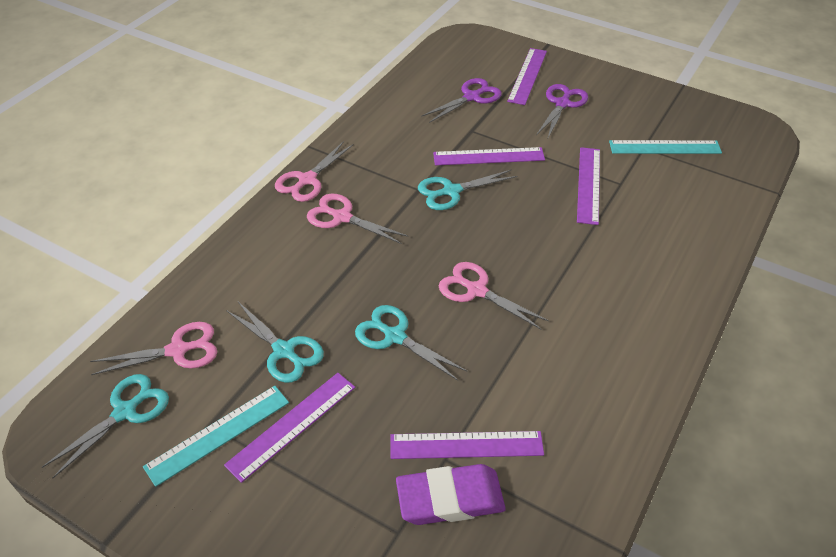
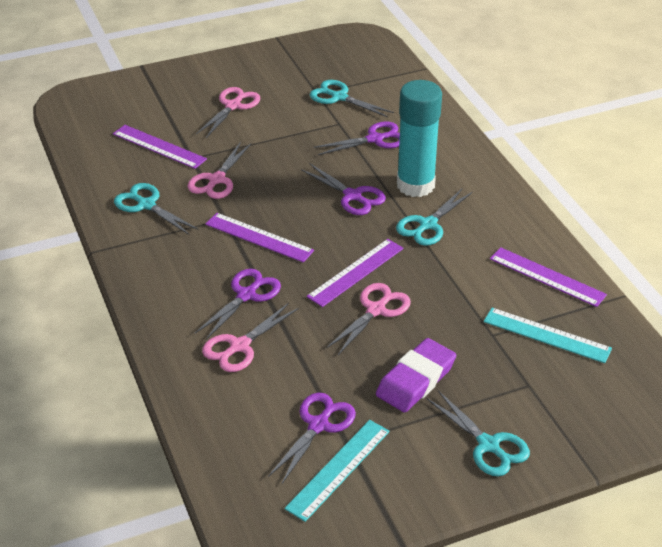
purple ruler: 5 -> 4
purple scissors: 2 -> 4
turquoise glue stick: 0 -> 1

